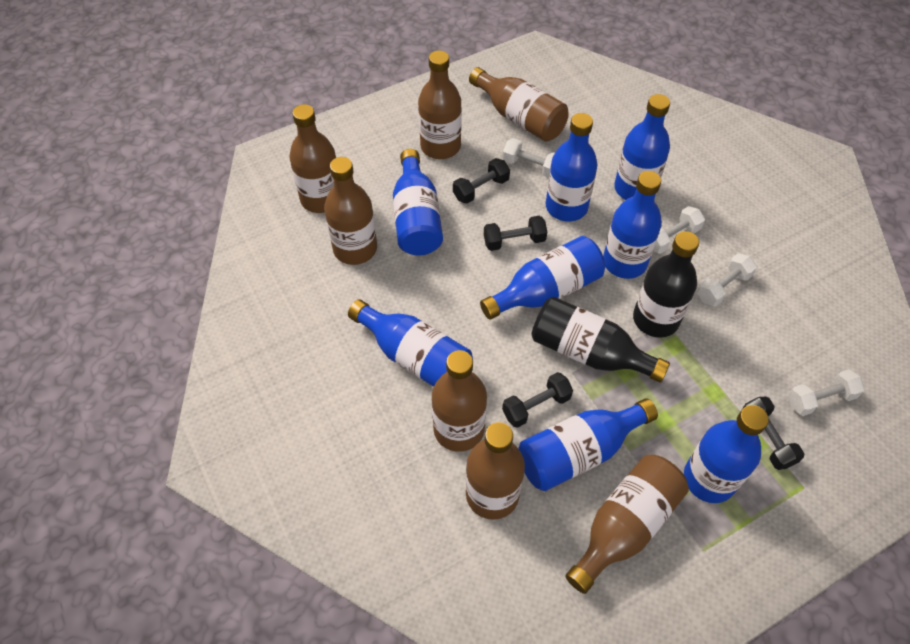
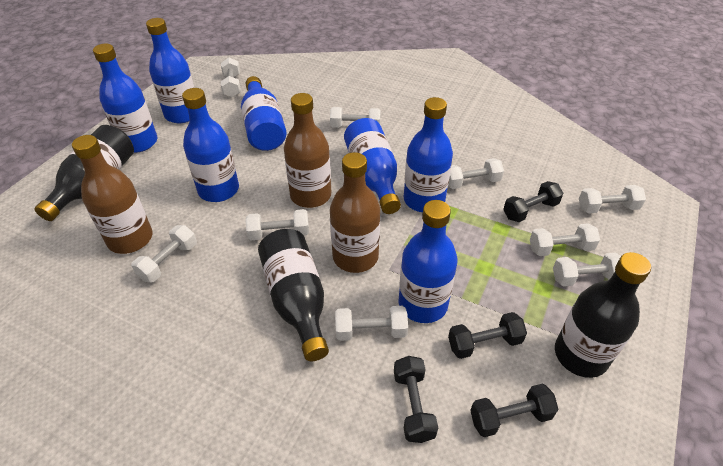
black bottle: 2 -> 3
blue bottle: 8 -> 7
brown bottle: 7 -> 3
white dumbbell: 4 -> 9

